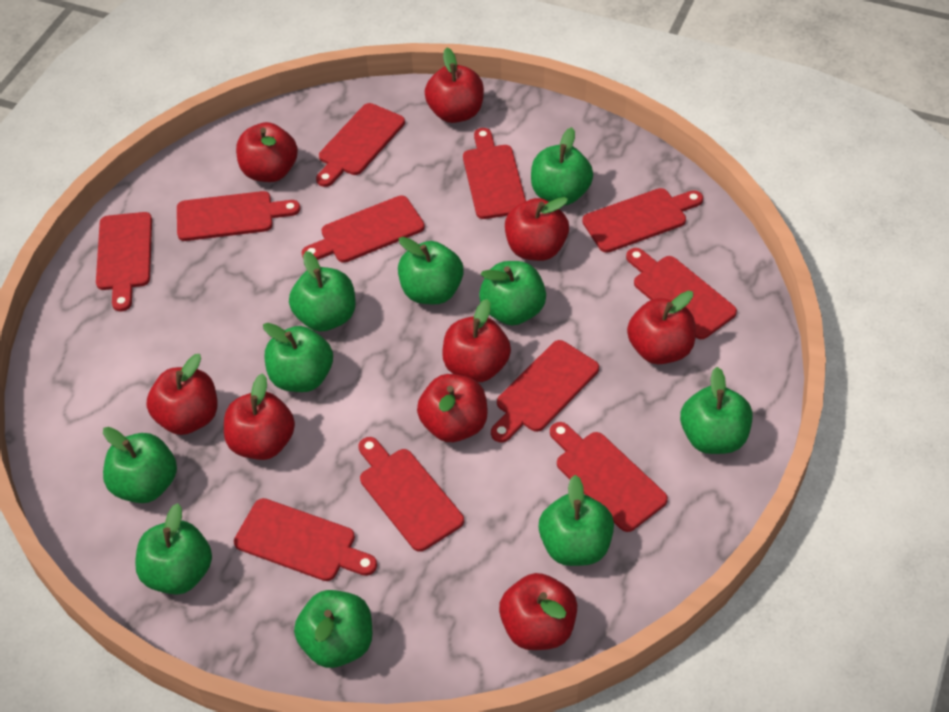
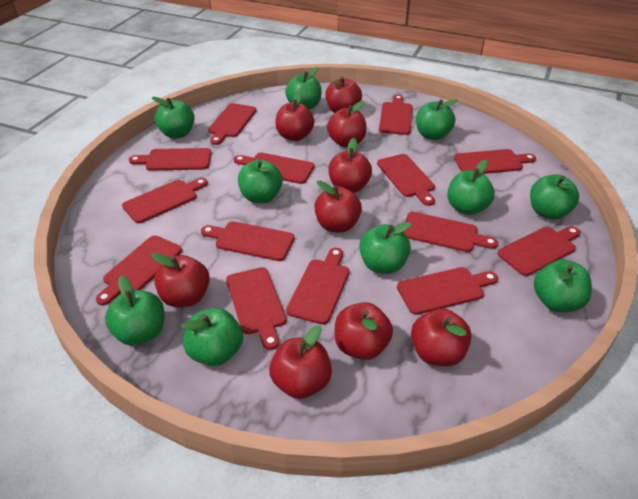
red cutting board: 11 -> 14

